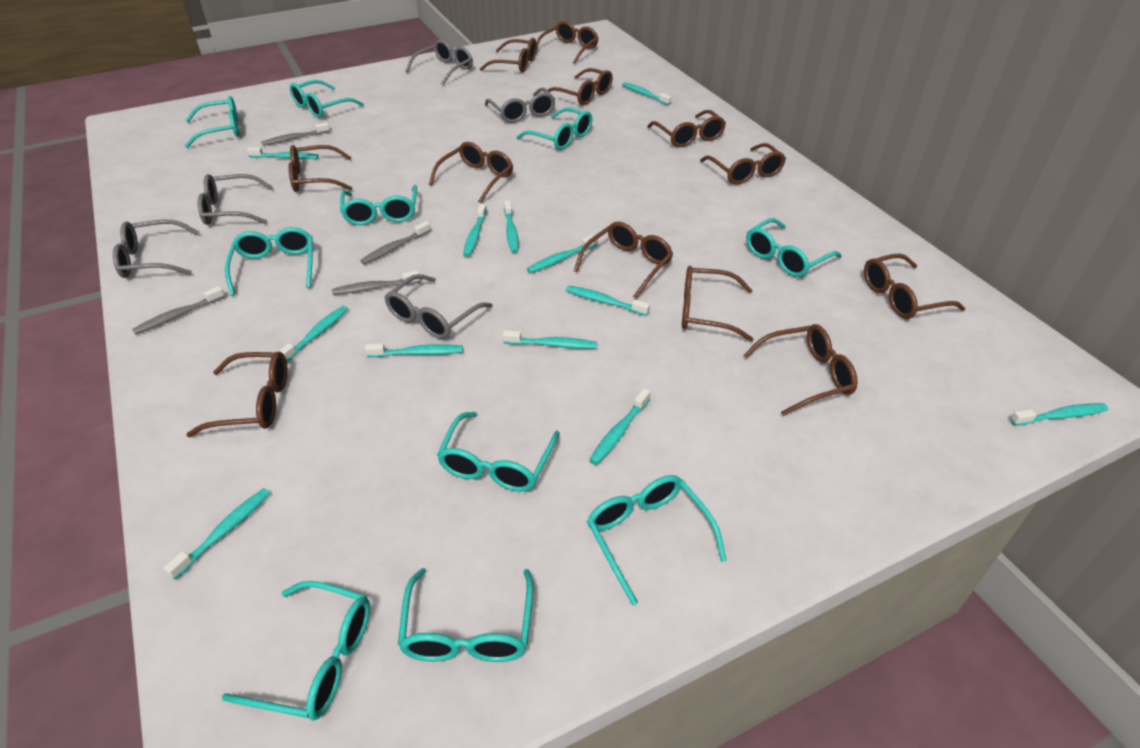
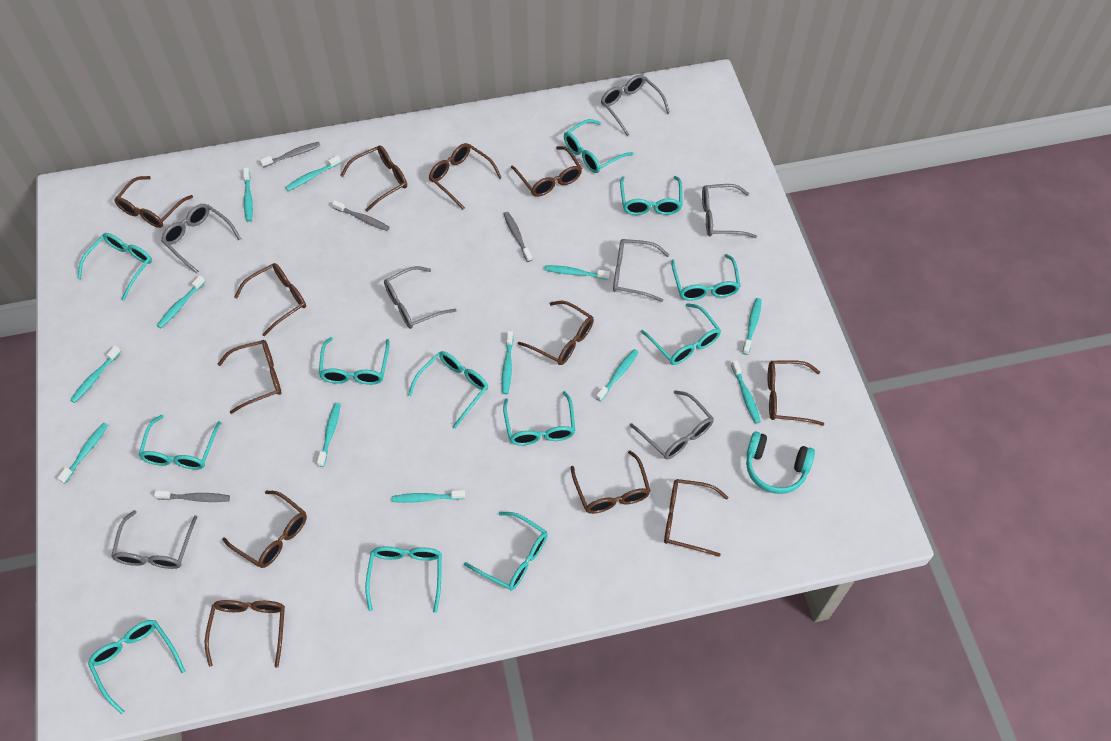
grey glasses: 5 -> 7
turquoise glasses: 10 -> 12
turquoise headphones: 0 -> 1

